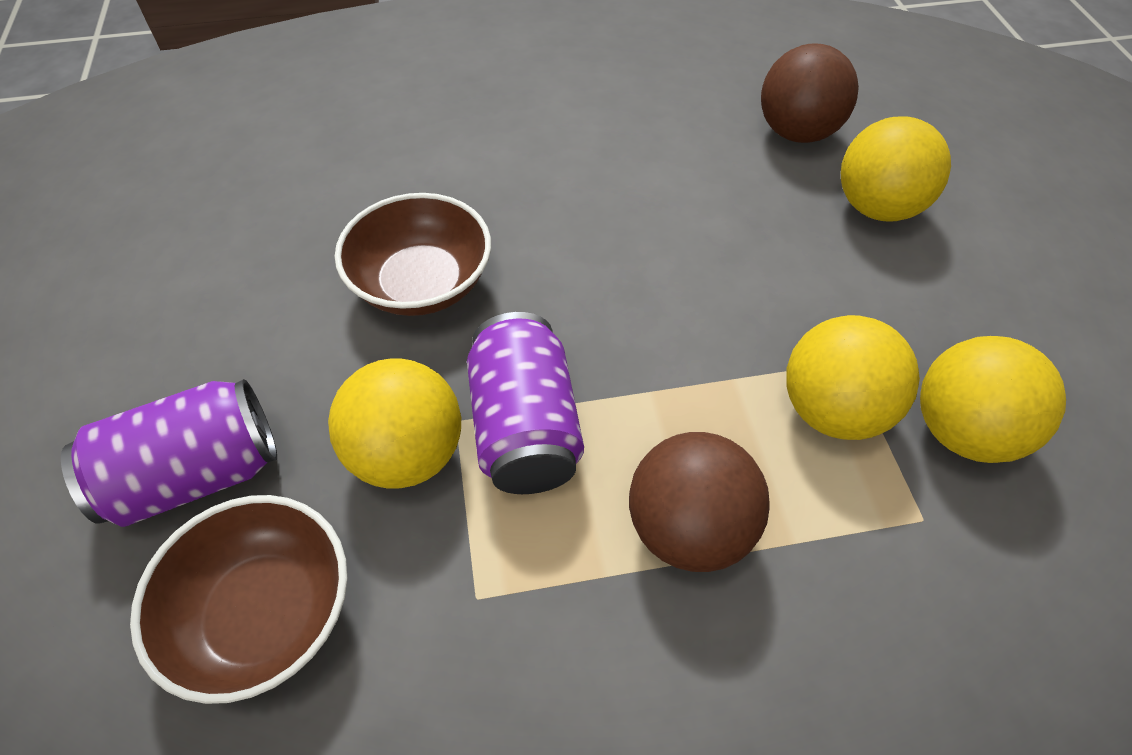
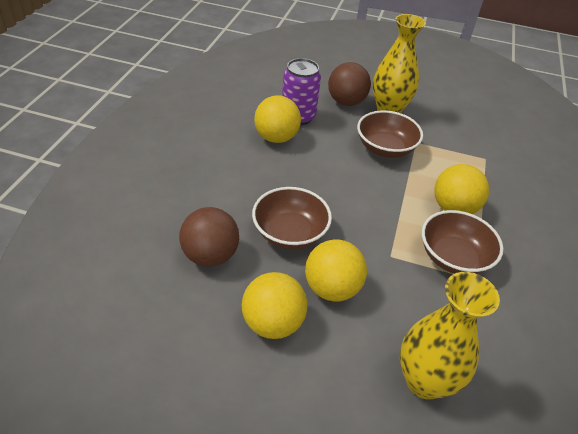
brown bowl: 2 -> 3
purple can: 2 -> 1
yellow vase: 0 -> 2

